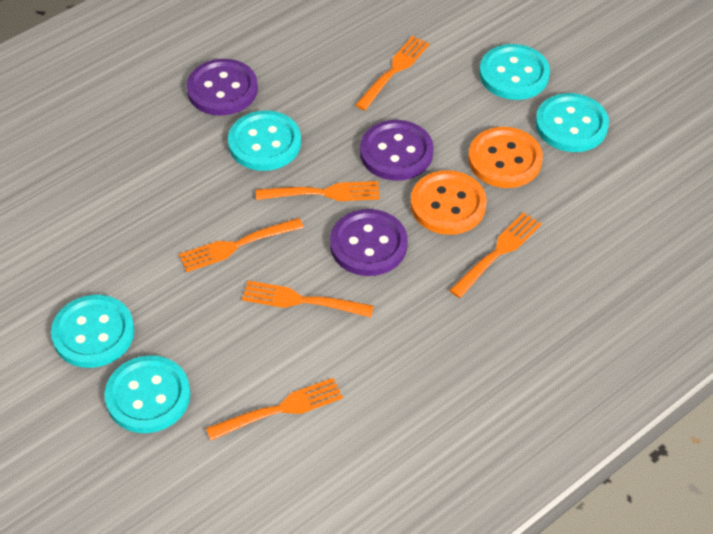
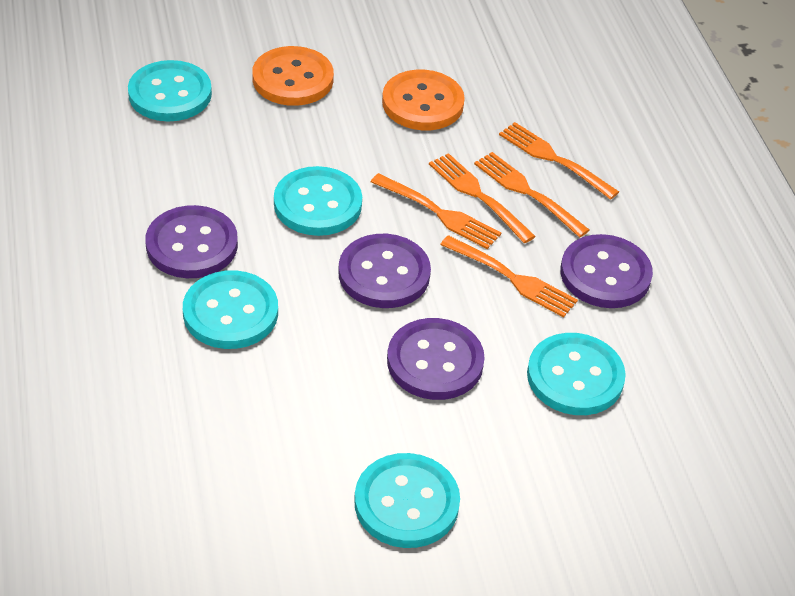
orange fork: 6 -> 5
purple button: 3 -> 4

